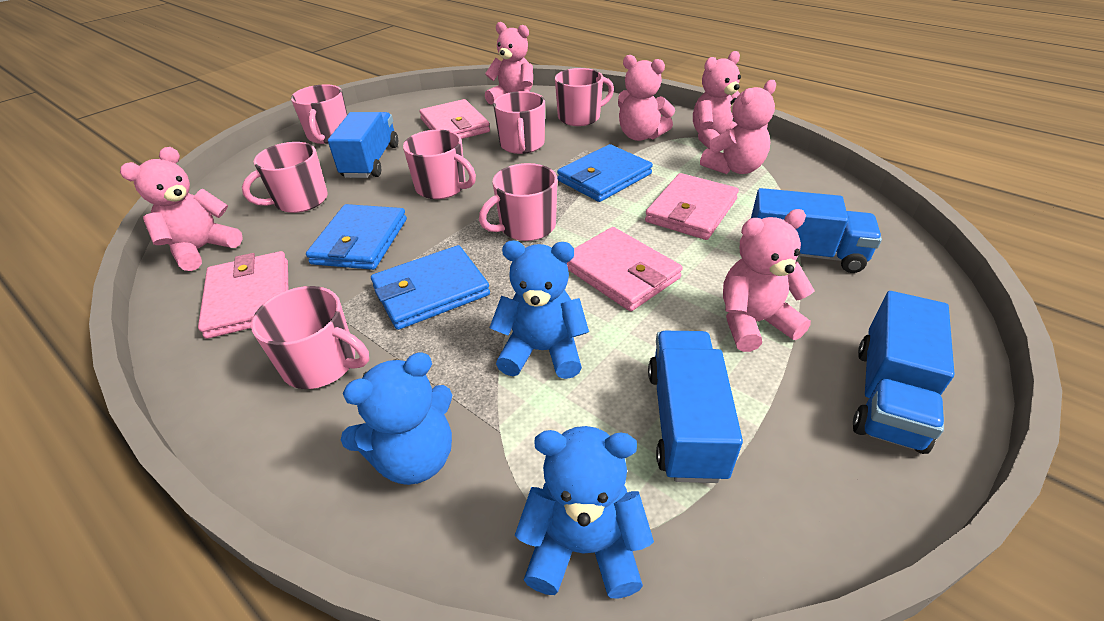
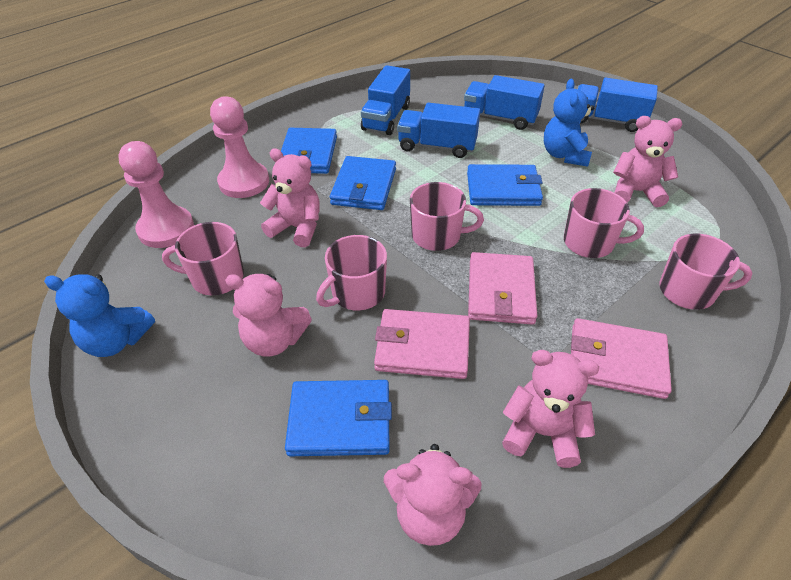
blue teddy bear: 3 -> 2
blue wallet: 3 -> 4
pink mug: 7 -> 5
pink pawn: 0 -> 2
pink teddy bear: 6 -> 5
pink wallet: 4 -> 3

